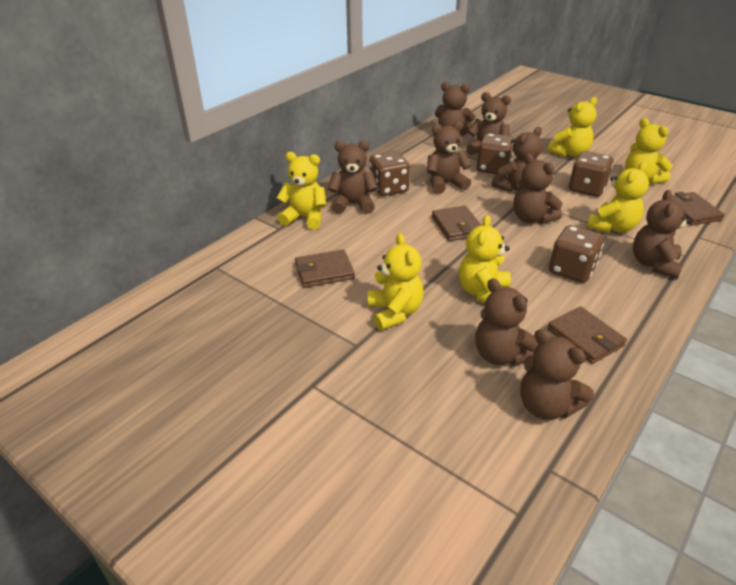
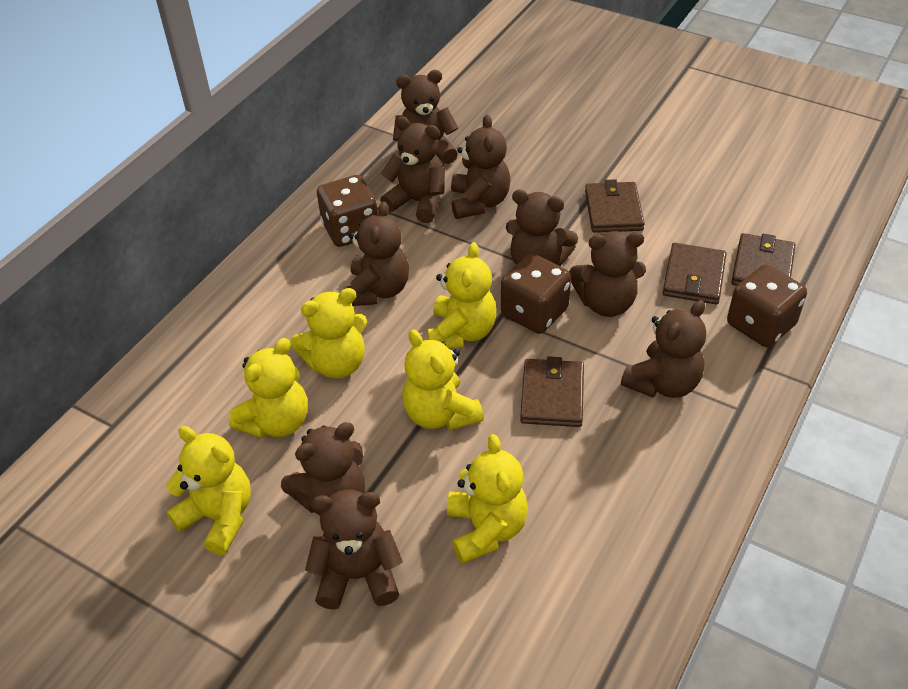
brown dice: 4 -> 3

